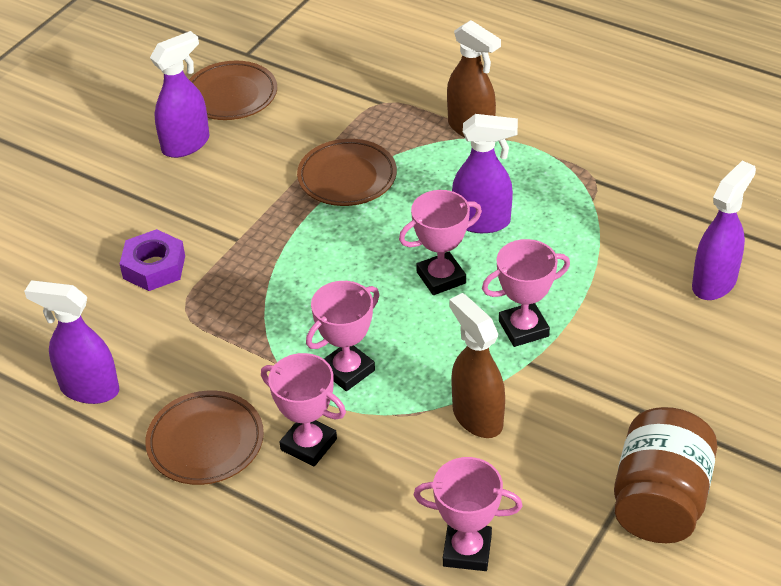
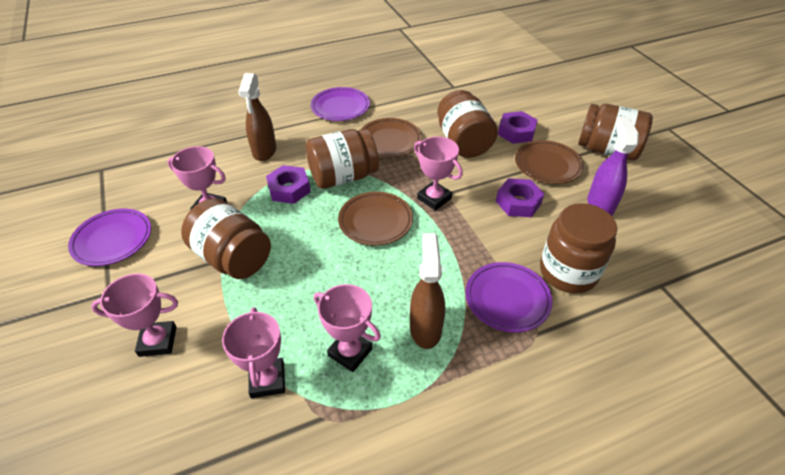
brown jar: 1 -> 5
purple nut: 1 -> 3
purple plate: 0 -> 3
purple spray bottle: 4 -> 1

